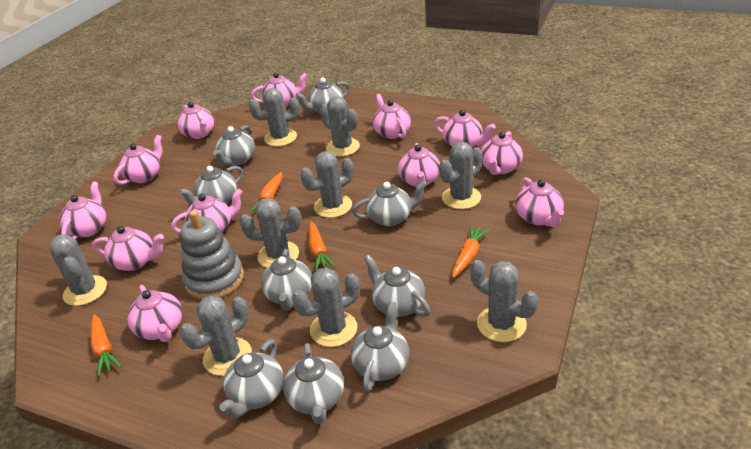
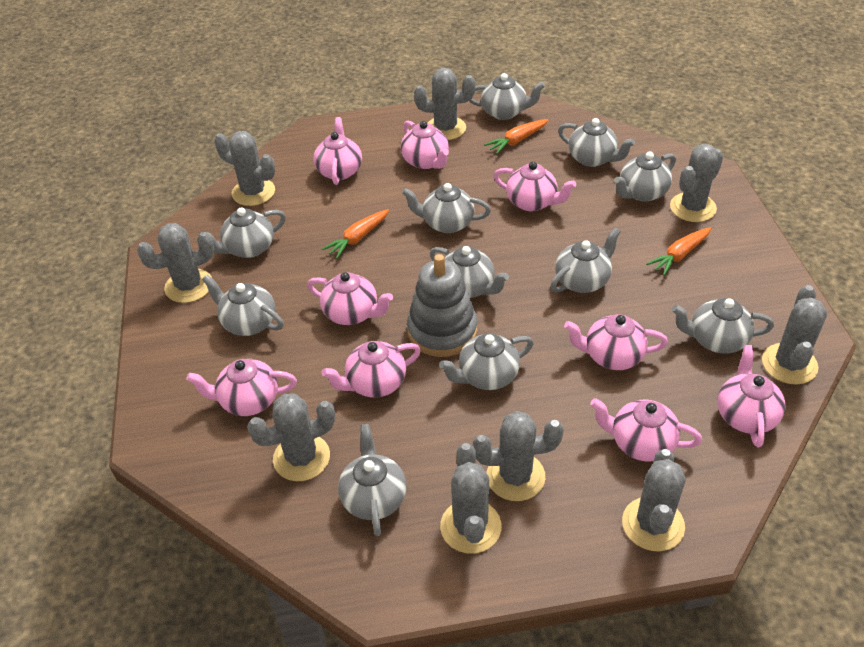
grey teapot: 9 -> 11
orange carrot: 4 -> 3
pink teapot: 12 -> 9

